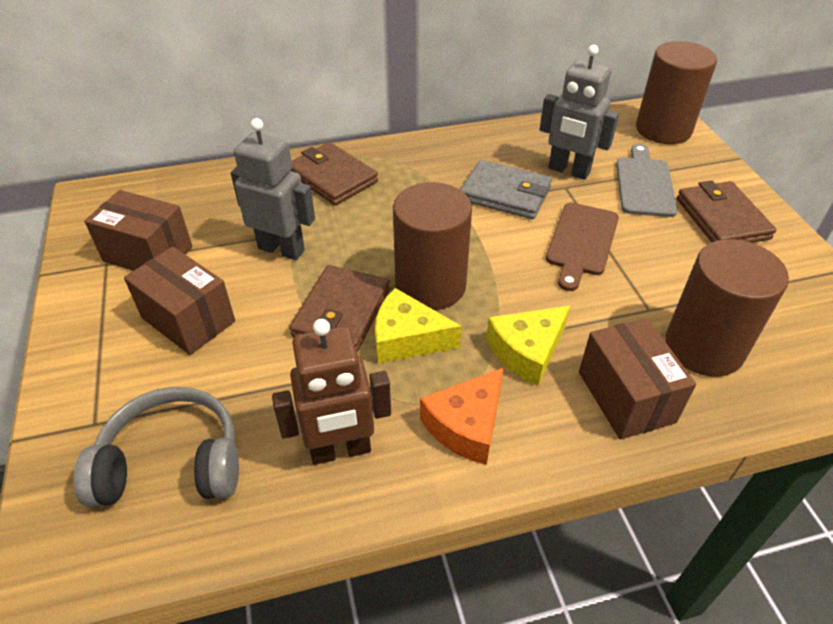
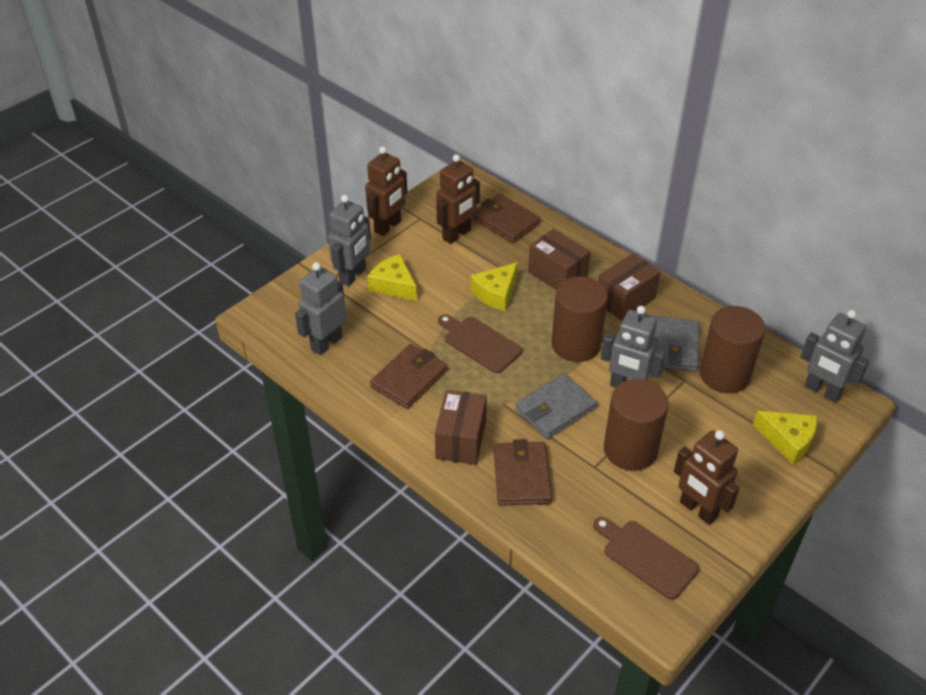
brown cutting board: 1 -> 2
brown robot: 1 -> 3
grey cutting board: 1 -> 0
grey headphones: 1 -> 0
grey robot: 2 -> 4
grey wallet: 1 -> 2
orange cheese: 1 -> 0
yellow cheese: 2 -> 3

